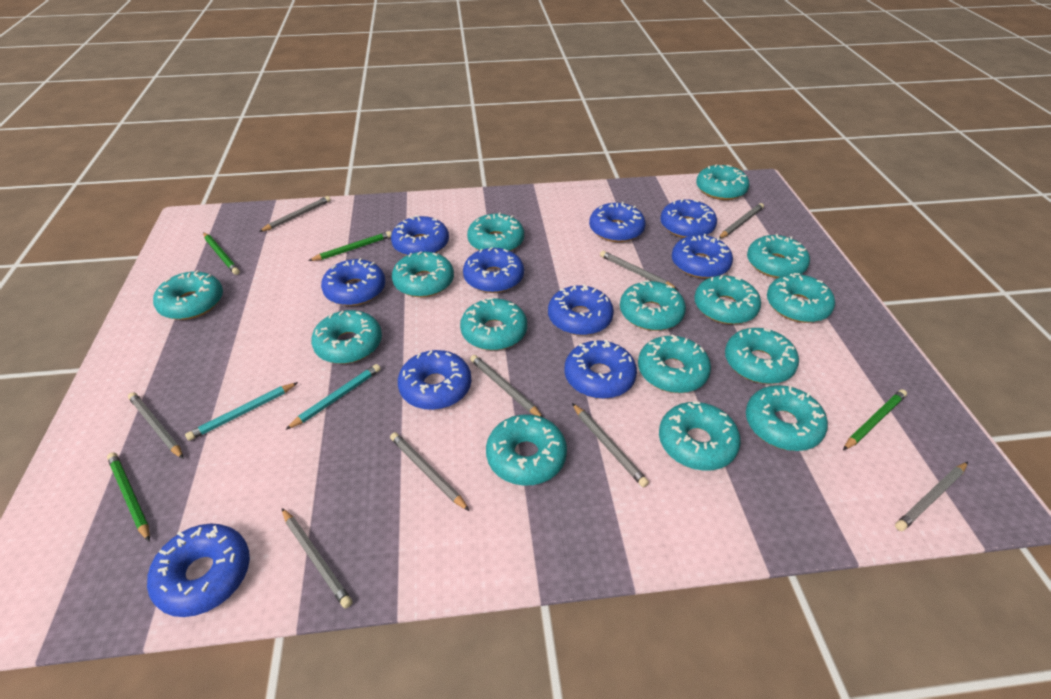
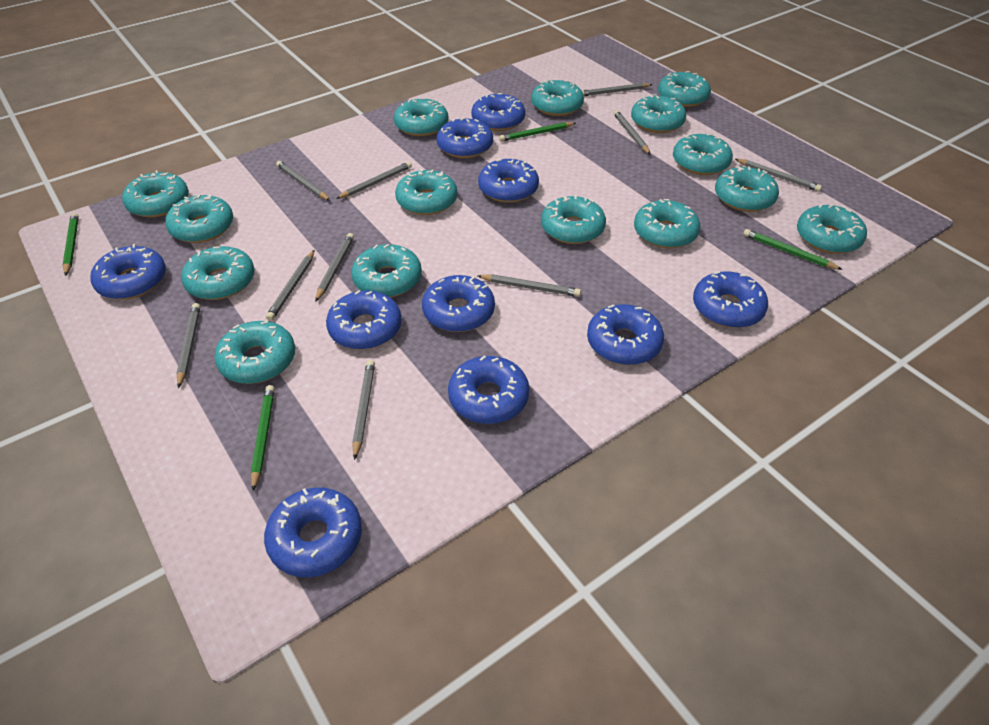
grey pencil: 9 -> 10
turquoise pencil: 2 -> 0

